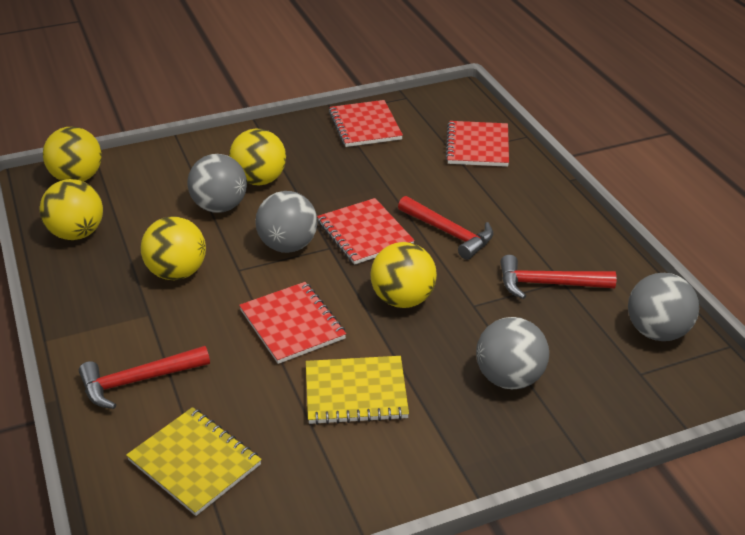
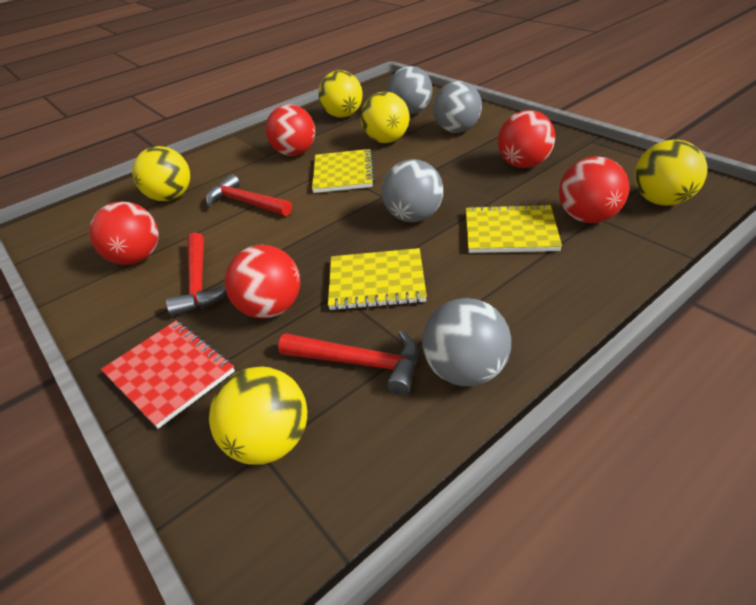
red ball: 0 -> 5
red notebook: 4 -> 1
yellow notebook: 2 -> 3

